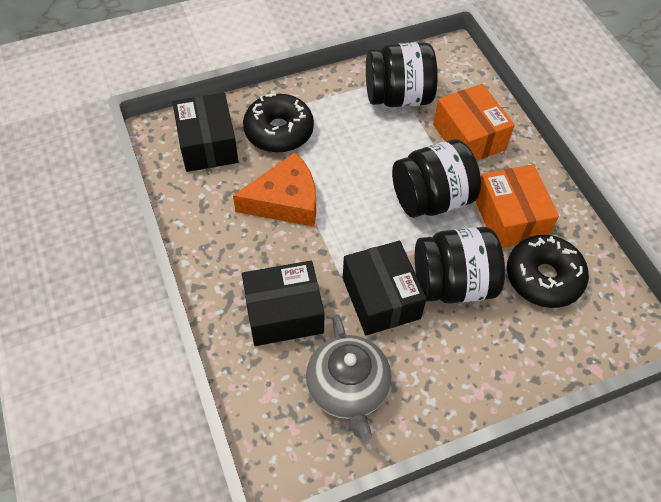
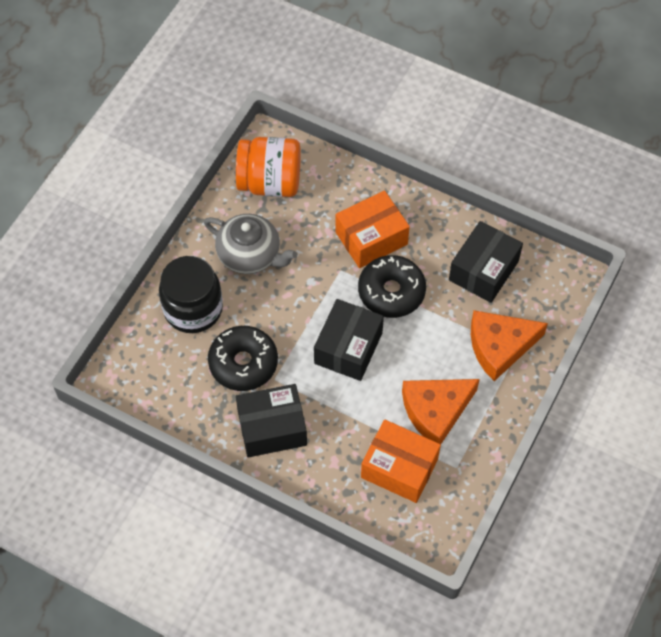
black jar: 3 -> 1
orange cheese: 1 -> 2
orange jar: 0 -> 1

